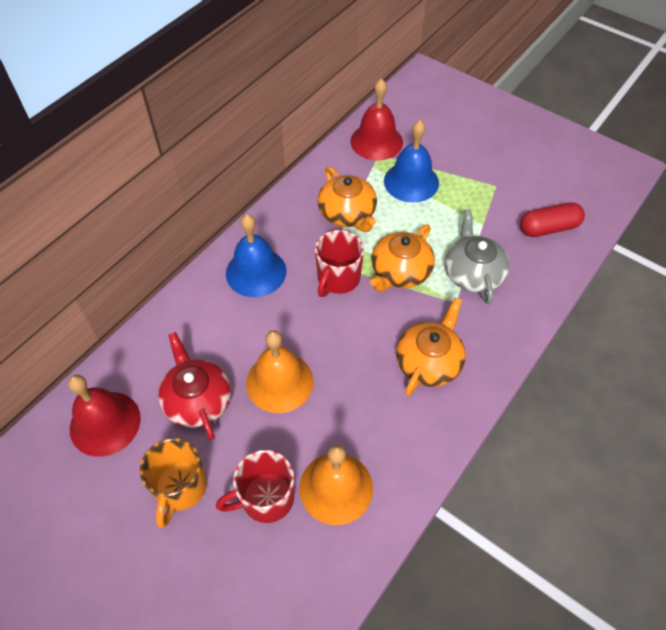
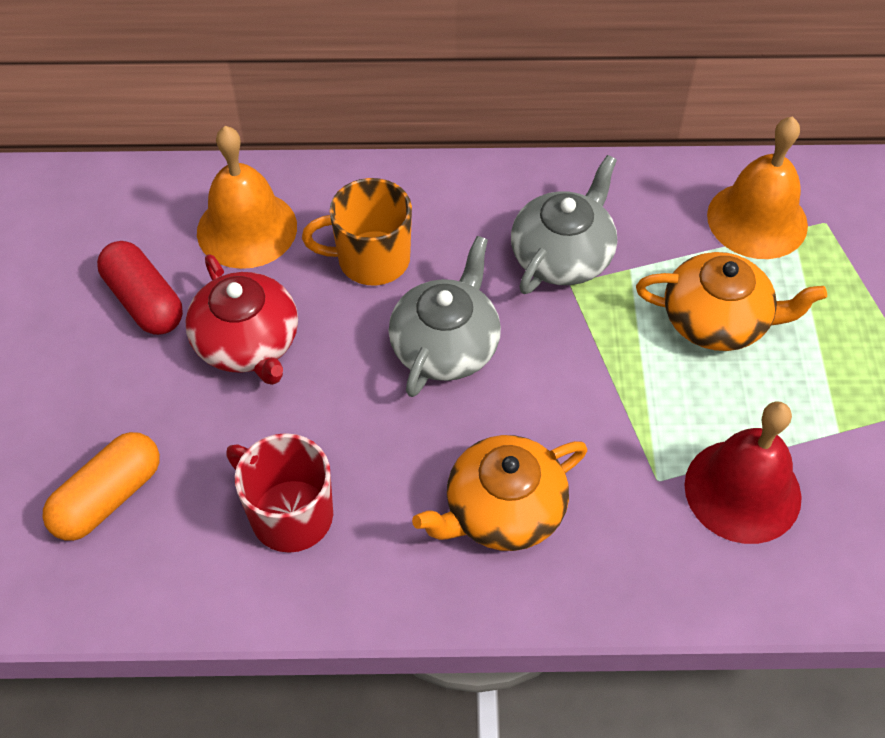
blue bell: 2 -> 0
grey teapot: 1 -> 2
orange capsule: 0 -> 1
orange teapot: 3 -> 2
red bell: 2 -> 1
red mug: 2 -> 1

